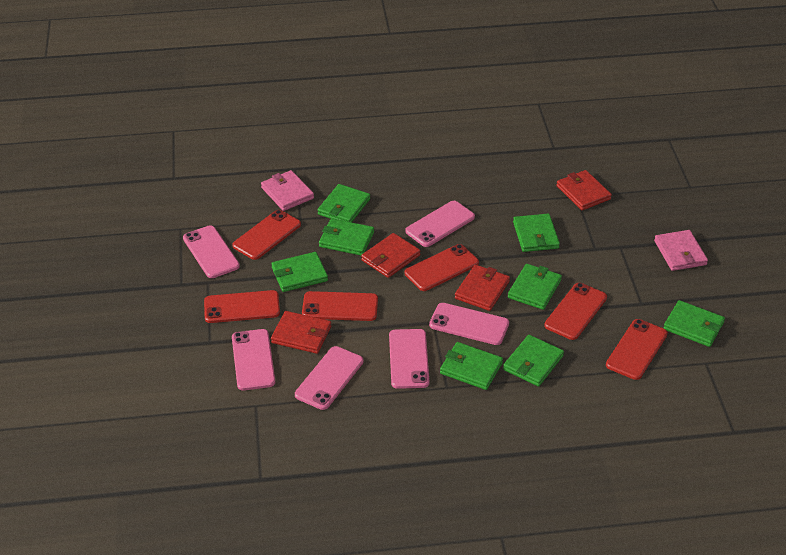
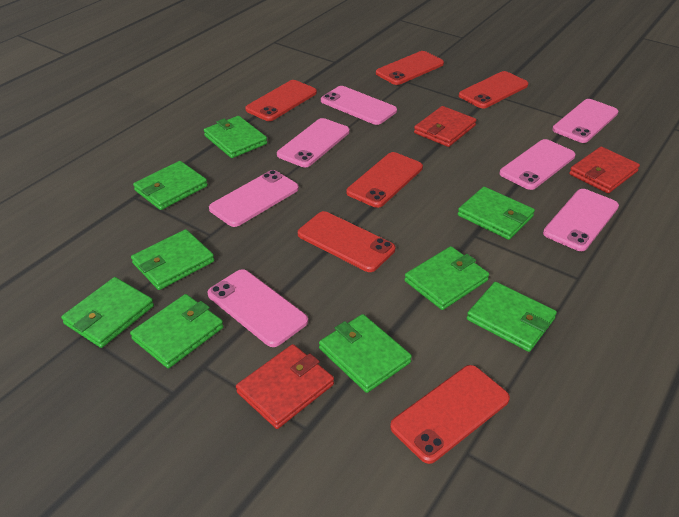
green wallet: 8 -> 9
pink phone: 6 -> 7
pink wallet: 2 -> 0
red wallet: 4 -> 3

